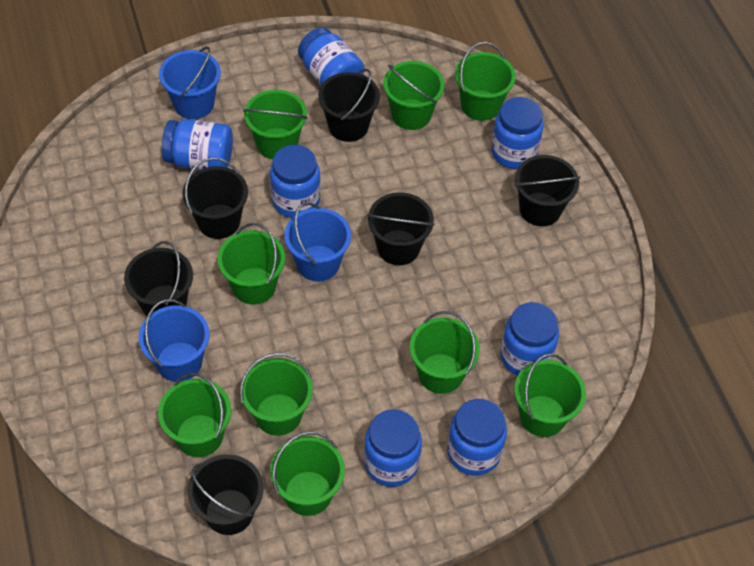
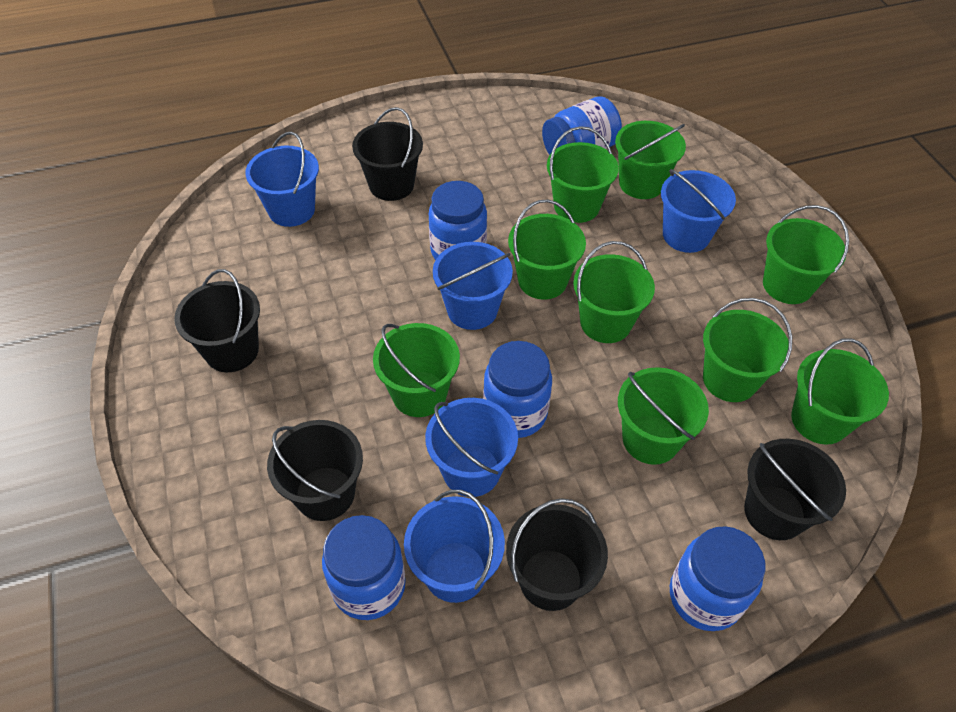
black bucket: 6 -> 5
blue bucket: 3 -> 5
blue jar: 7 -> 5

